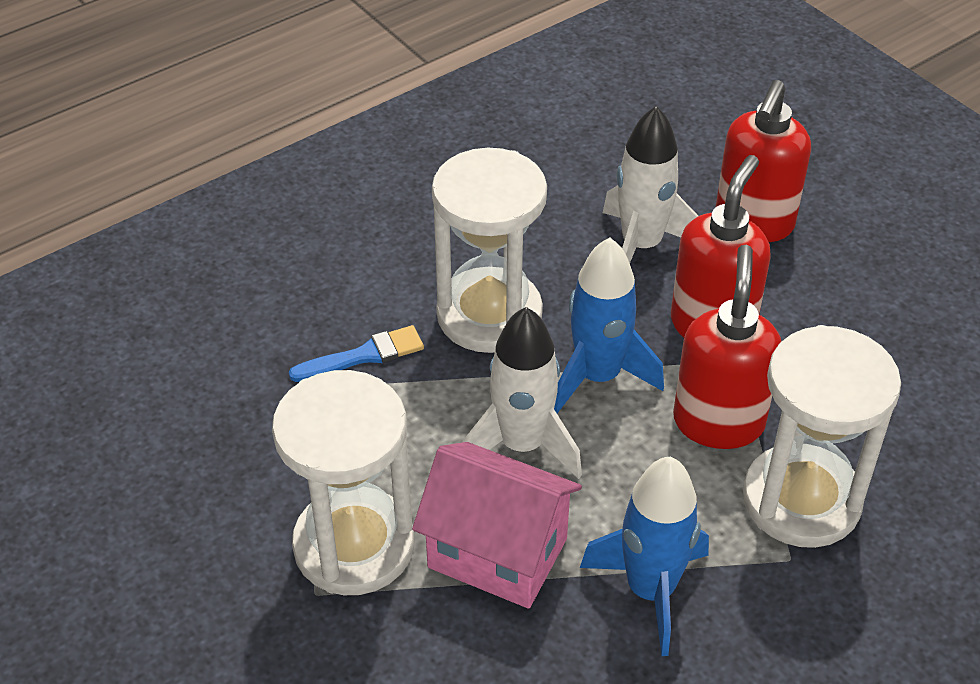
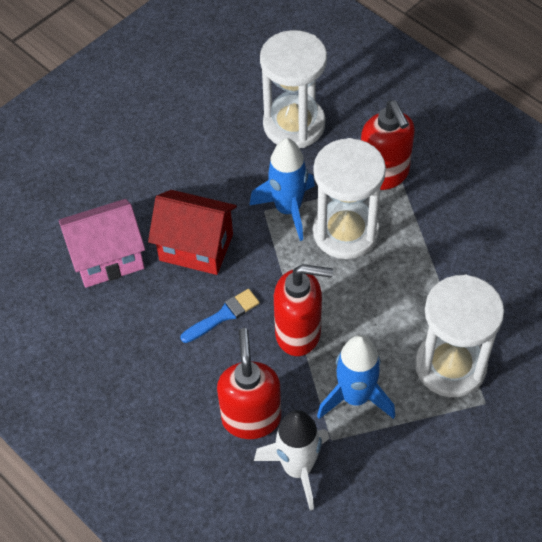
red house: 0 -> 1
white rocket: 2 -> 1

